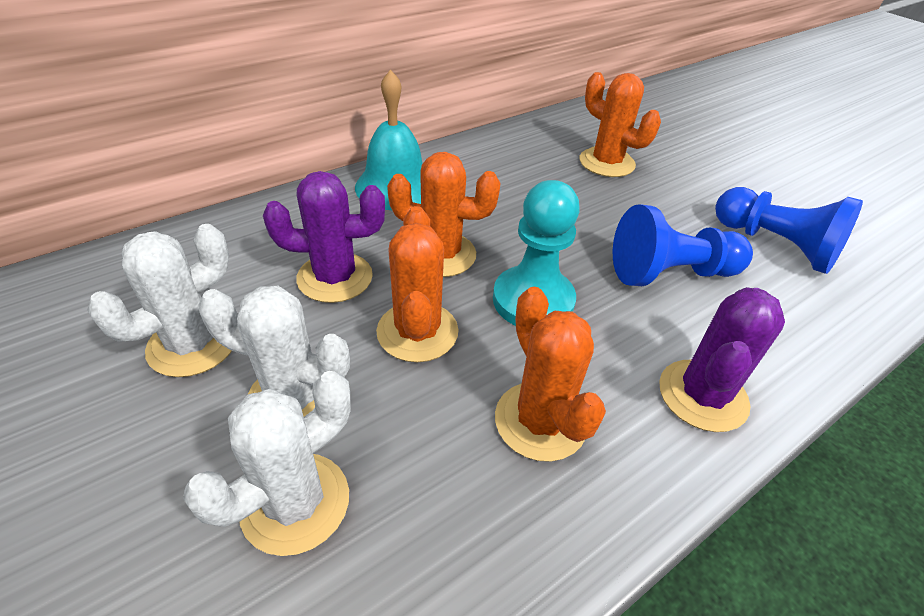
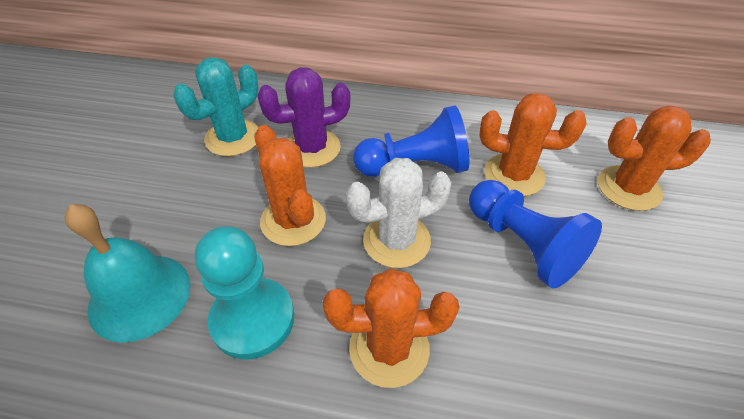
purple cactus: 2 -> 1
turquoise cactus: 0 -> 1
white cactus: 3 -> 1

